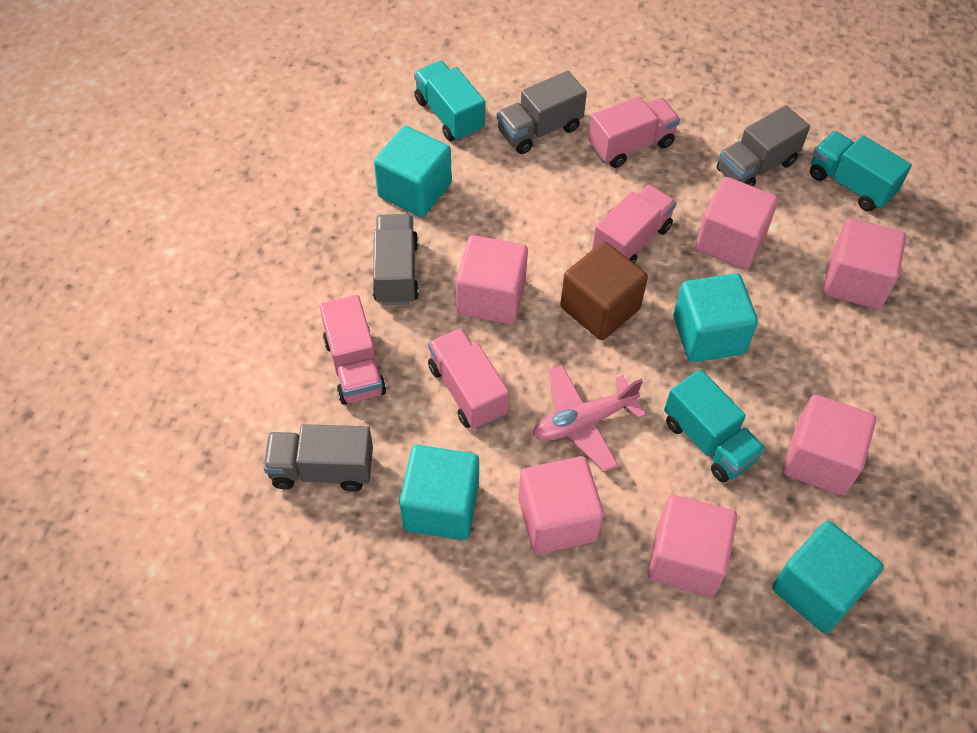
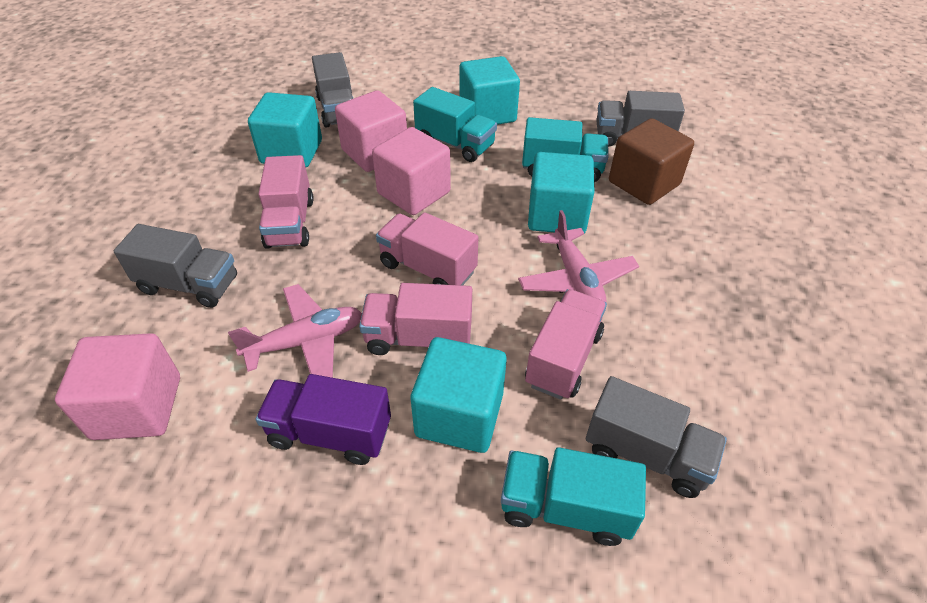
pink cube: 6 -> 3
pink plane: 1 -> 2
purple truck: 0 -> 1

